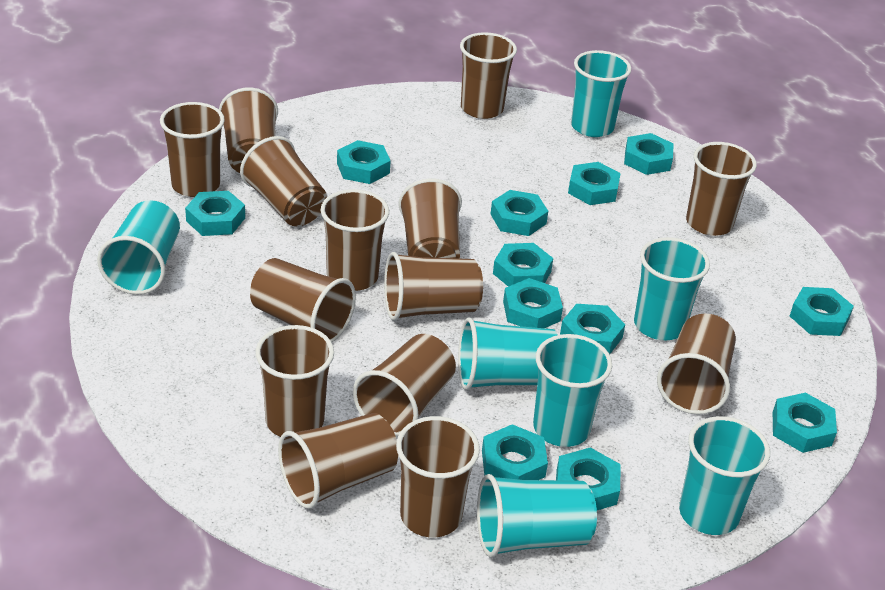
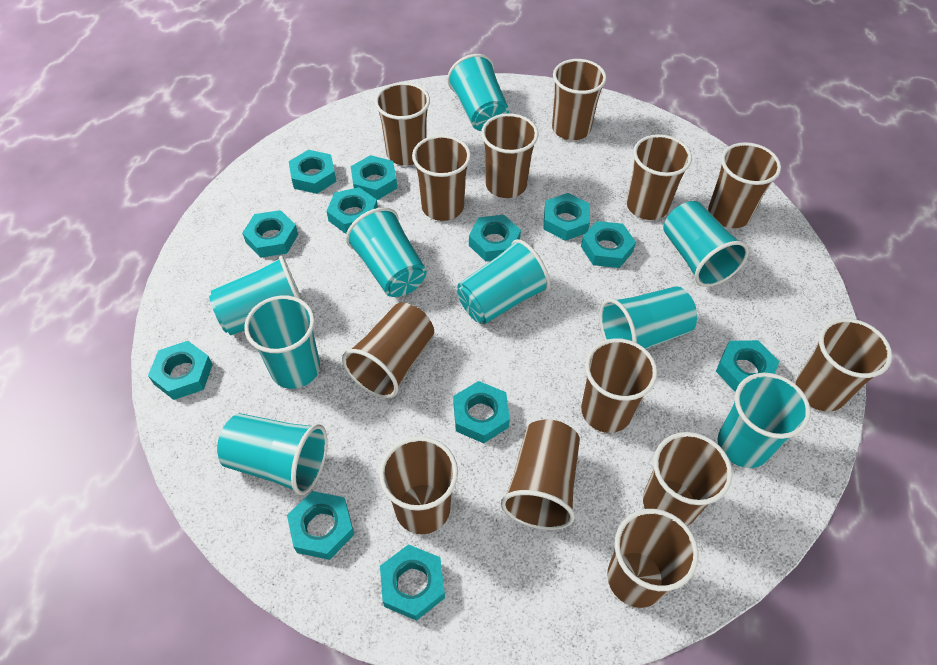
brown cup: 14 -> 13
turquoise cup: 7 -> 9

